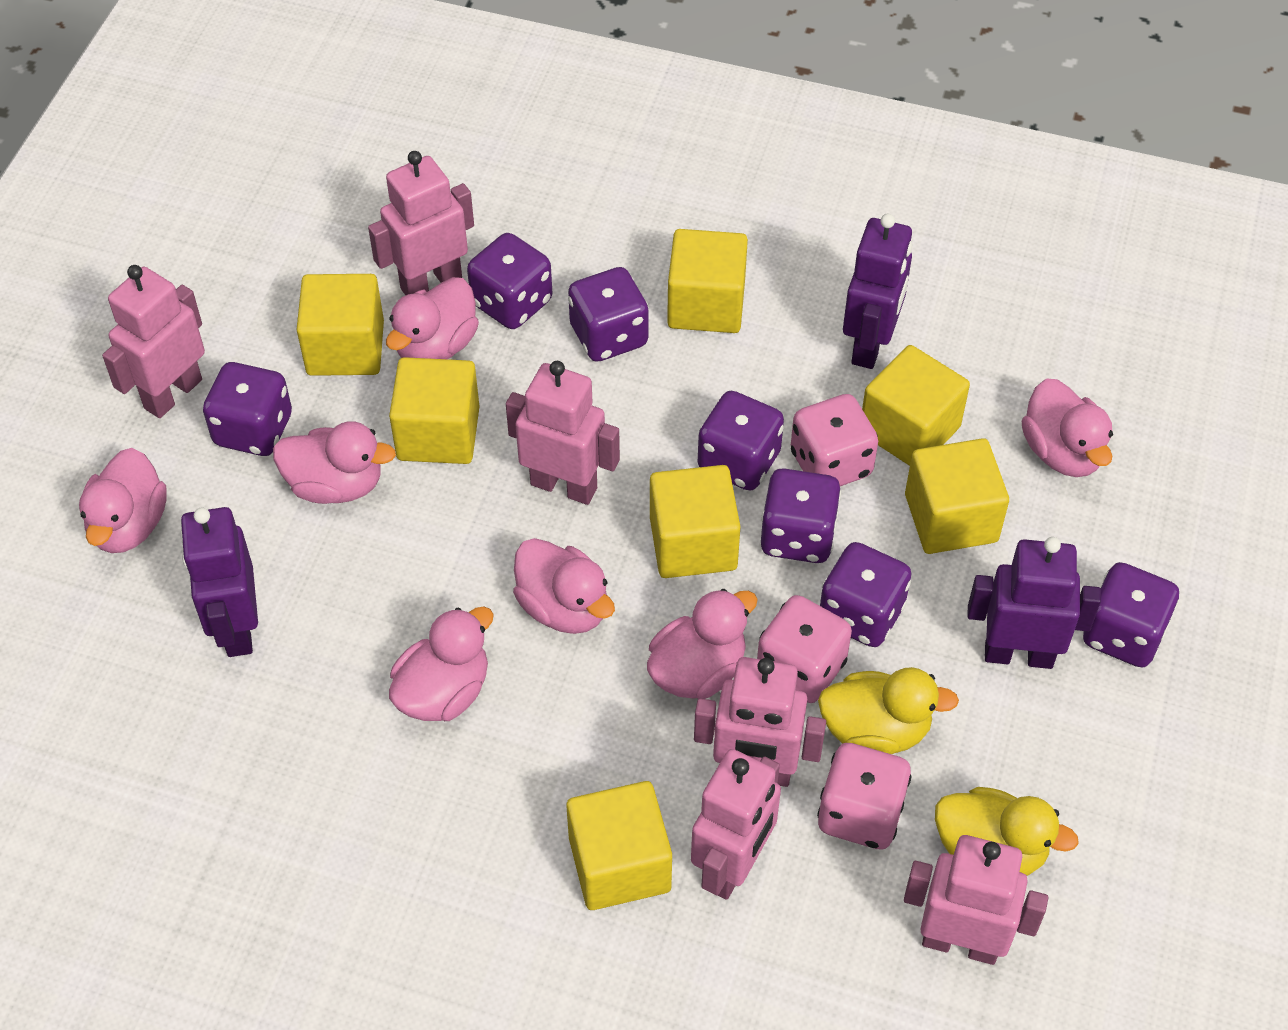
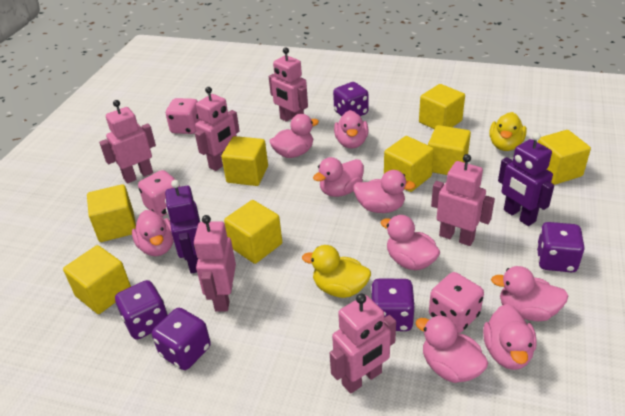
pink duck: 7 -> 9
purple dice: 7 -> 5
purple robot: 3 -> 2
yellow cube: 7 -> 8

